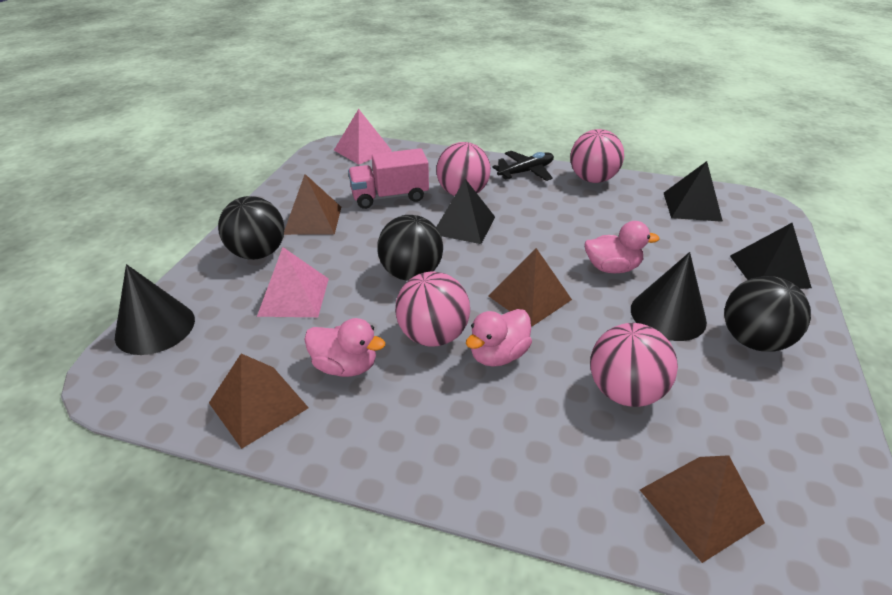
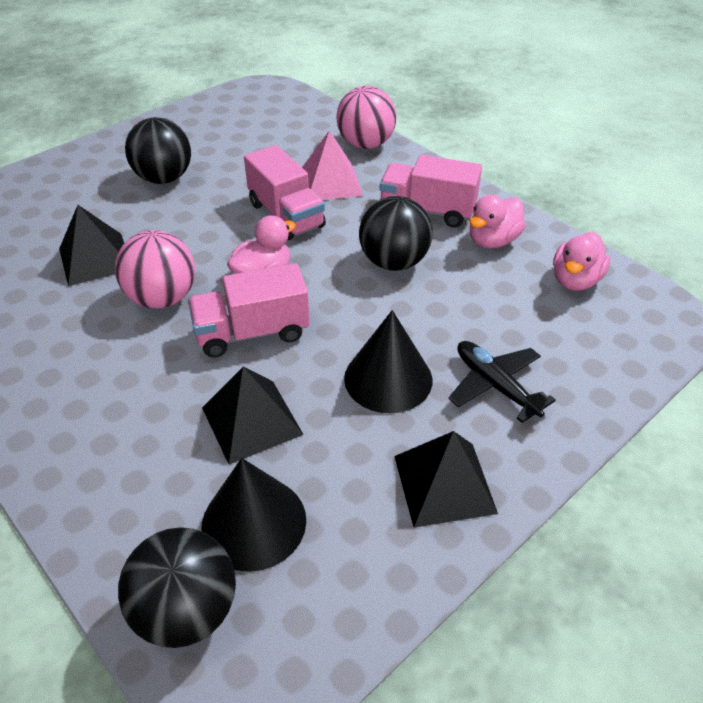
brown pyramid: 4 -> 0
pink ball: 4 -> 2
pink pyramid: 2 -> 1
pink truck: 1 -> 3

